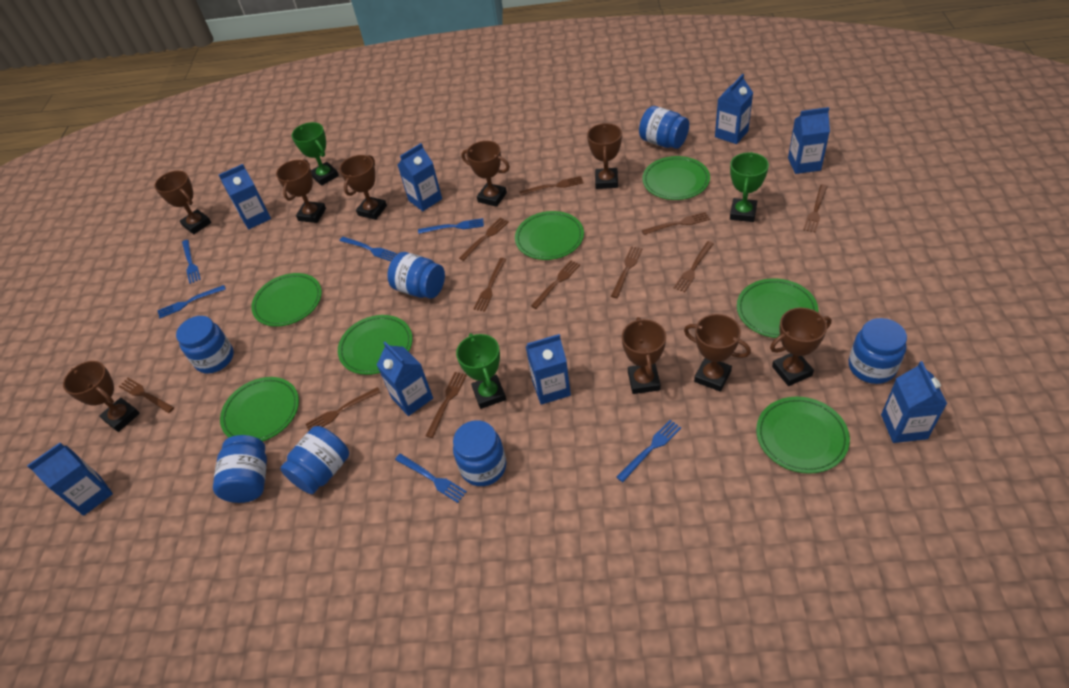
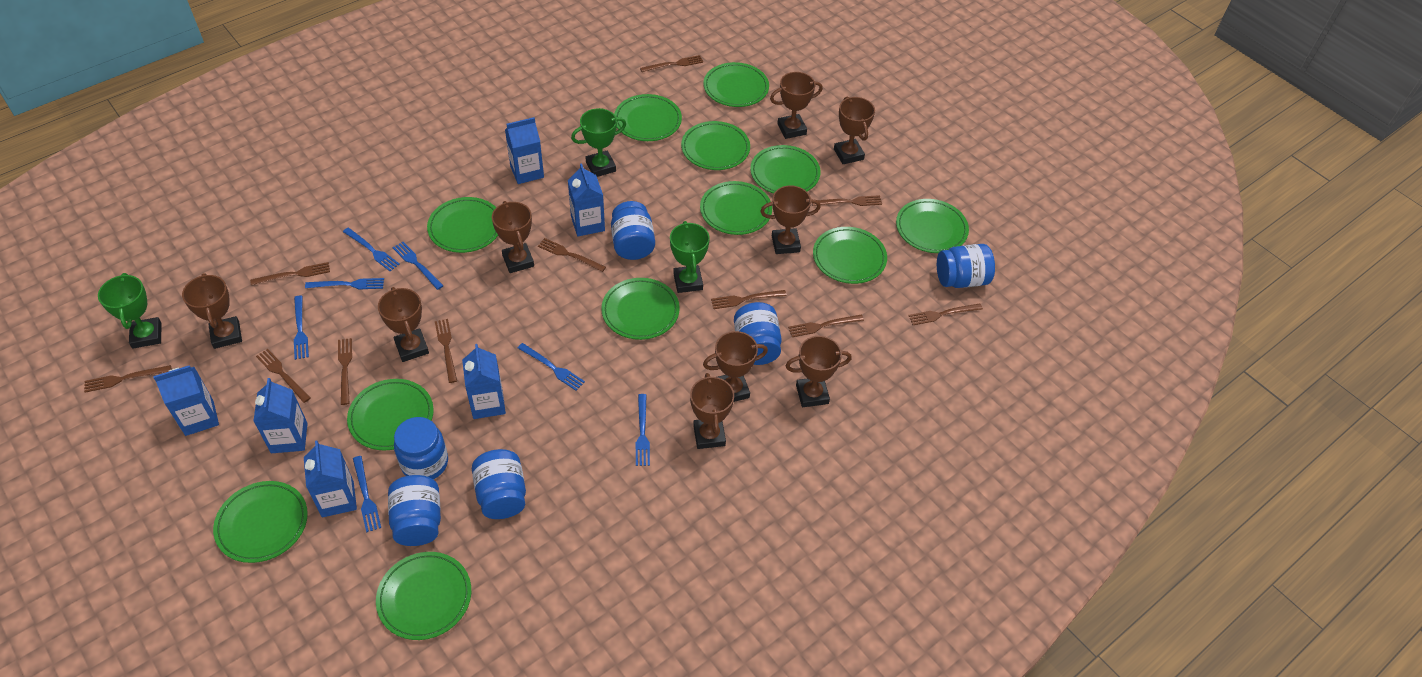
blue carton: 8 -> 6
blue fork: 6 -> 7
blue jar: 7 -> 6
green plate: 7 -> 12

